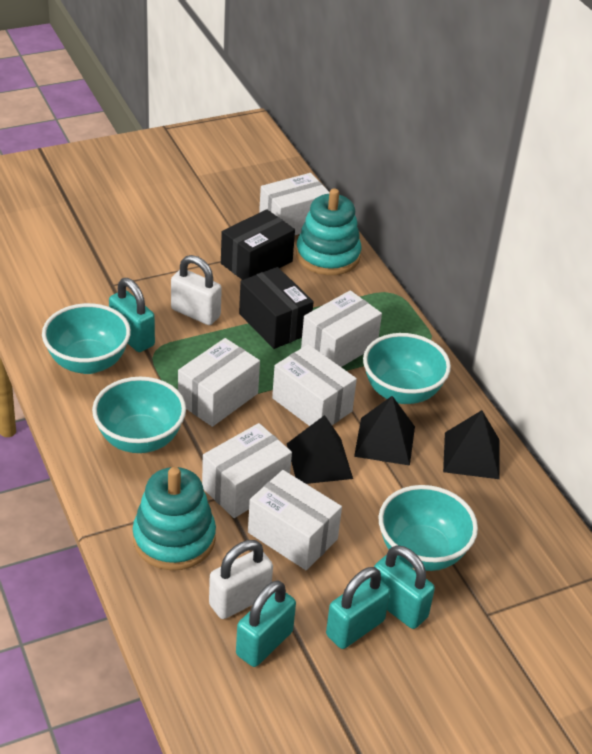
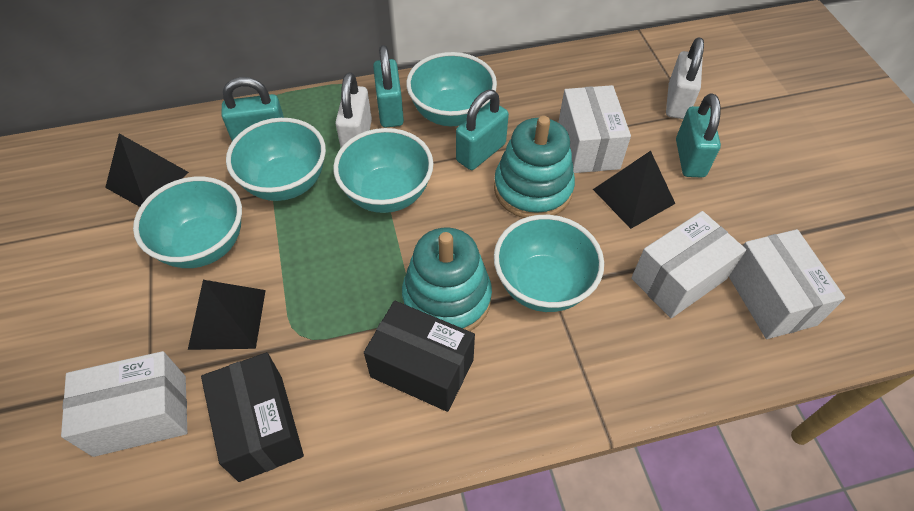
turquoise bowl: 4 -> 5
white box: 6 -> 4

